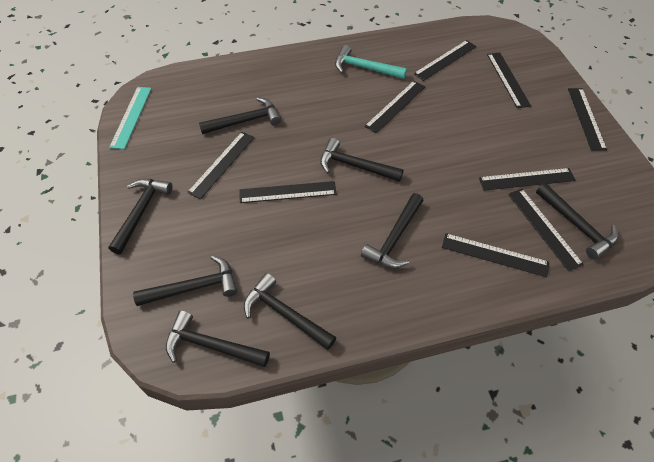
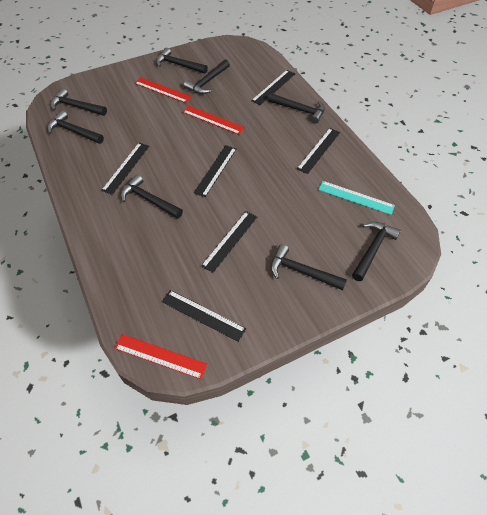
black ruler: 9 -> 6
red ruler: 0 -> 3
turquoise hammer: 1 -> 0

